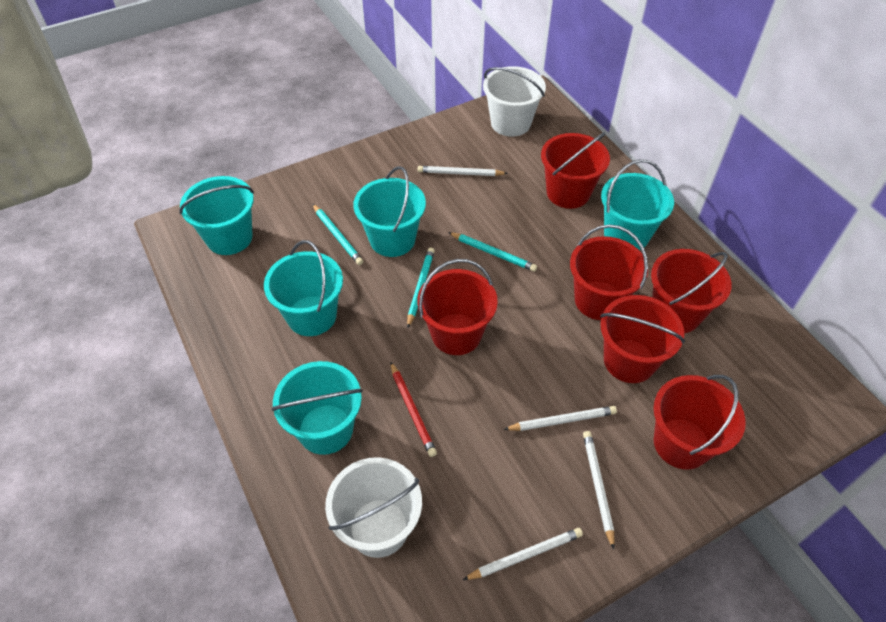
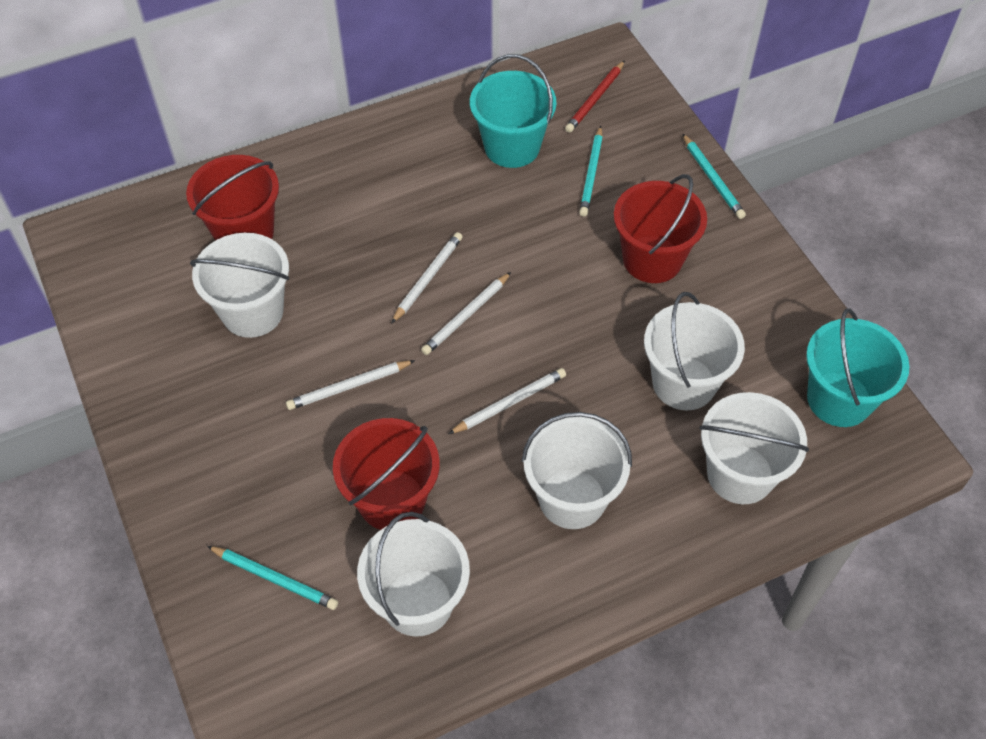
red bucket: 6 -> 3
turquoise bucket: 5 -> 2
white bucket: 2 -> 5

